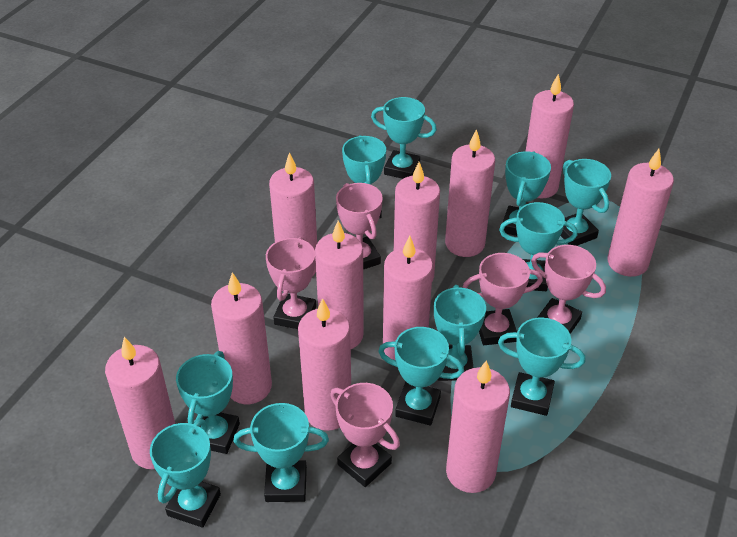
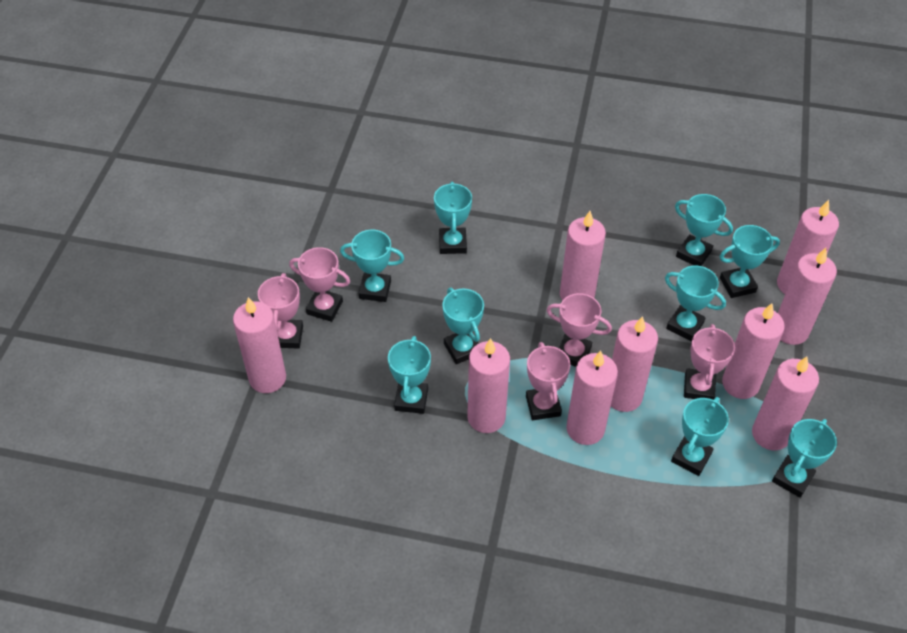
pink candle: 11 -> 9
turquoise trophy: 11 -> 9

